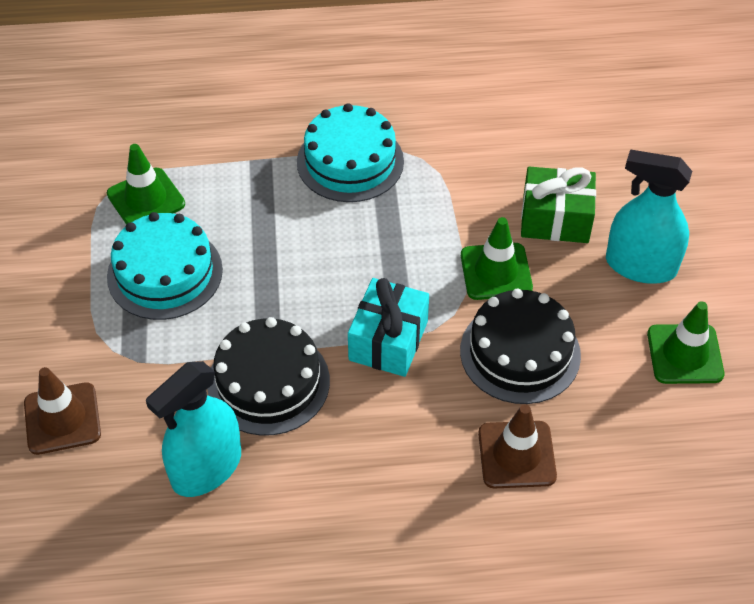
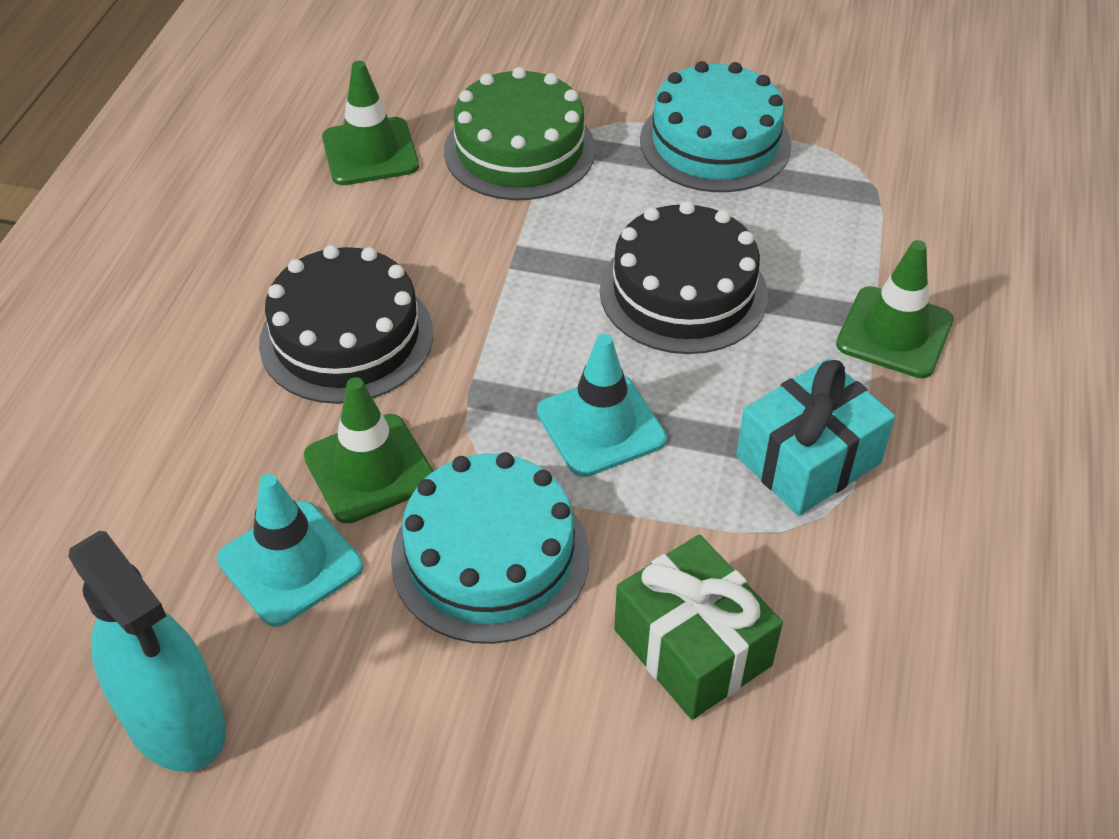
brown traffic cone: 2 -> 0
green cake: 0 -> 1
turquoise spray bottle: 2 -> 1
turquoise traffic cone: 0 -> 2

